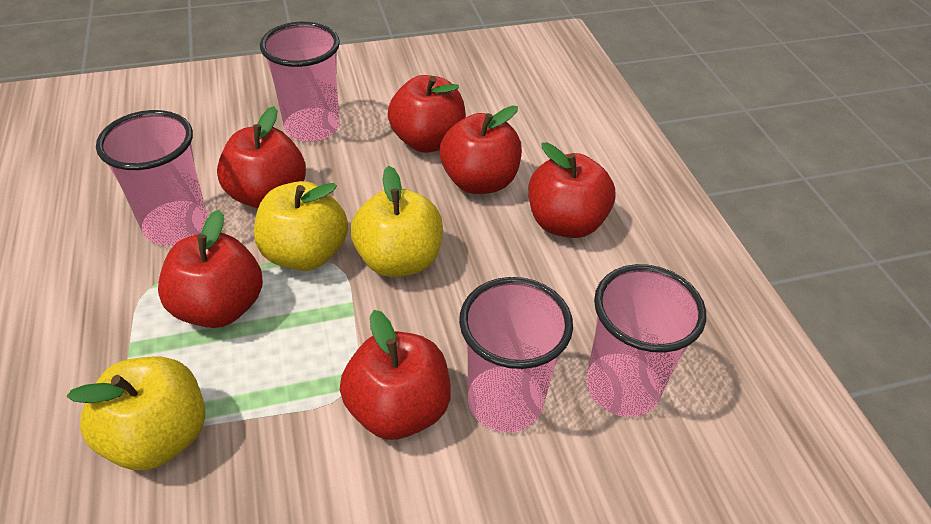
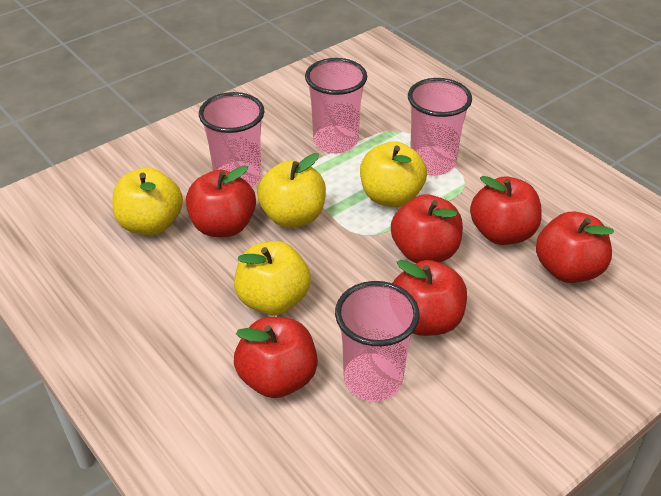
yellow apple: 3 -> 4

